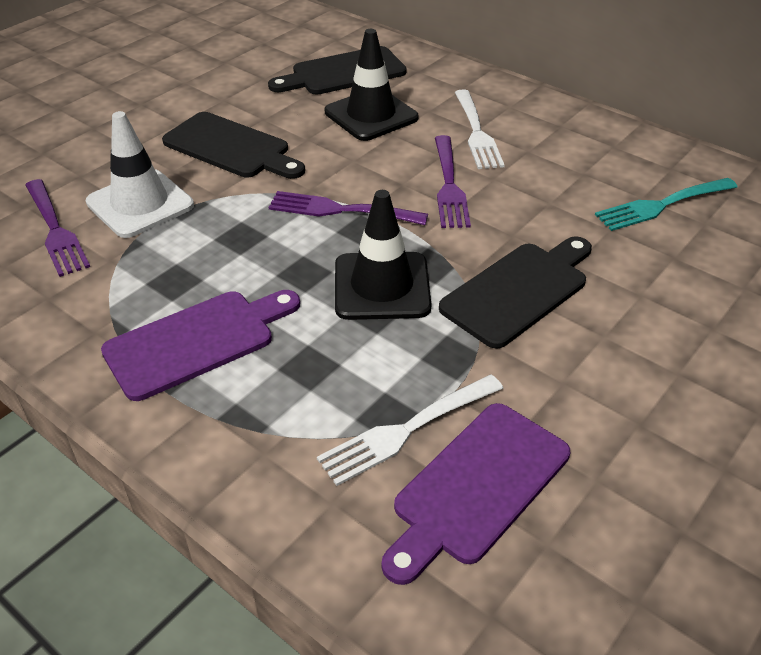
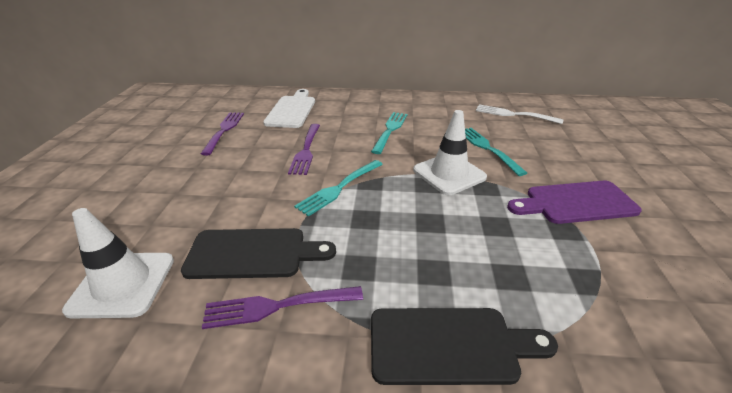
black cutting board: 3 -> 2
black traffic cone: 2 -> 0
purple cutting board: 2 -> 1
turquoise fork: 1 -> 3
white cutting board: 0 -> 1
white fork: 2 -> 1
white traffic cone: 1 -> 2

